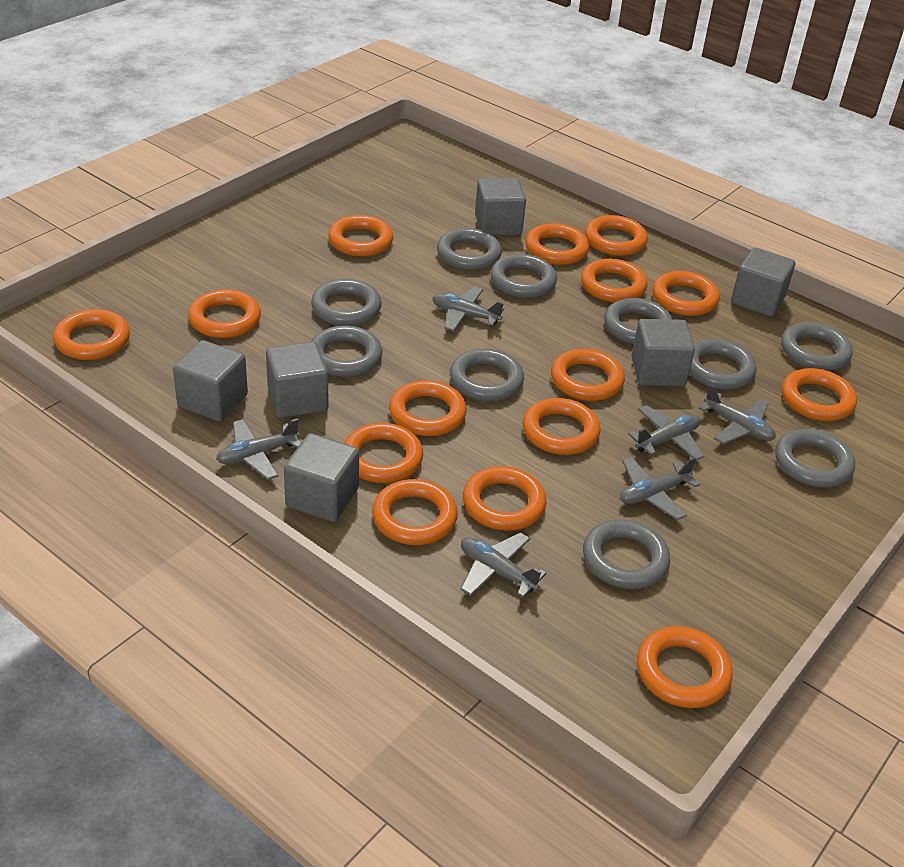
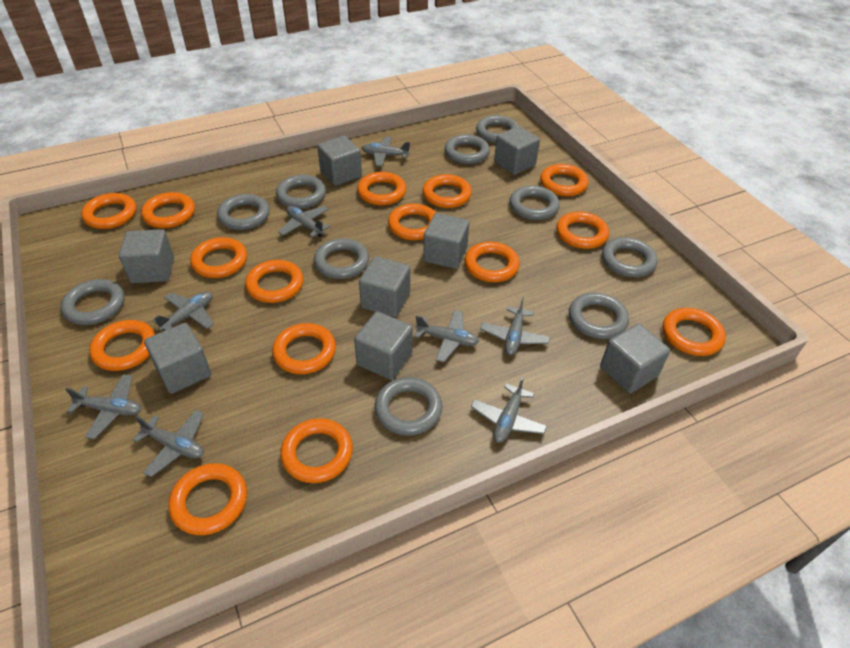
grey cube: 6 -> 8
grey plane: 6 -> 8

